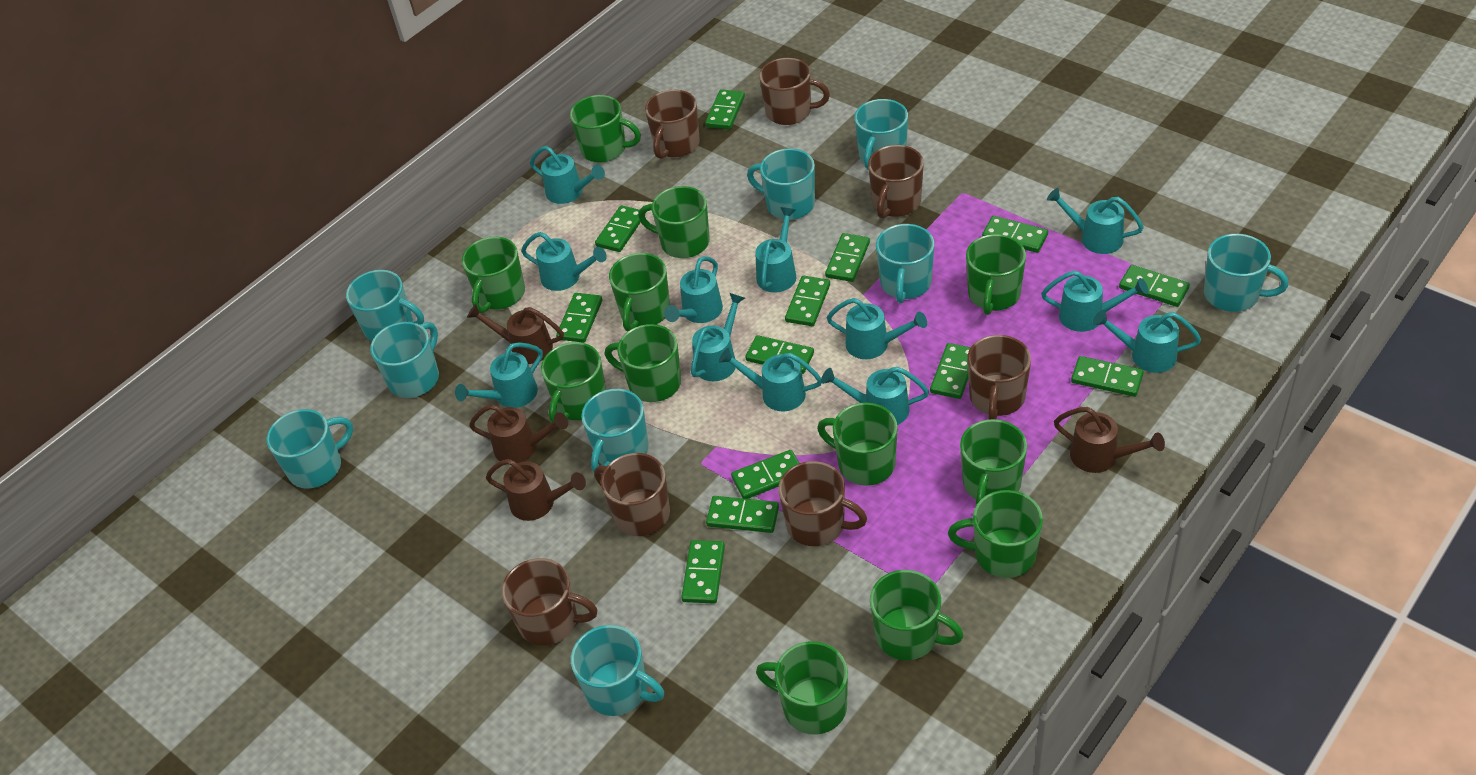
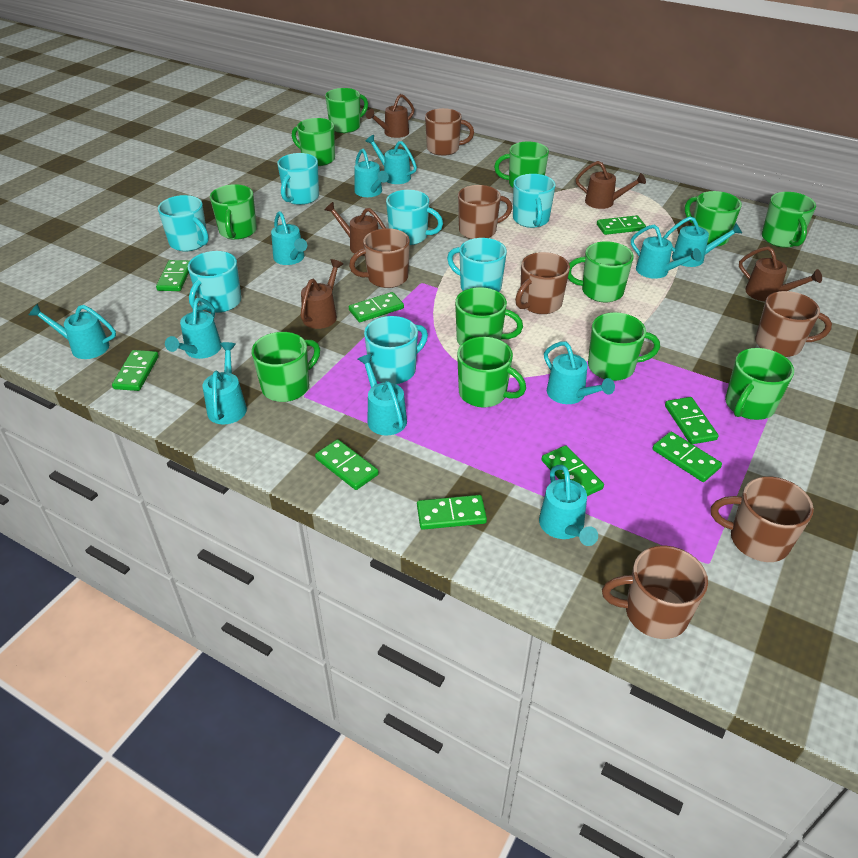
brown watering can: 4 -> 5
green domino: 13 -> 9
turquoise mug: 9 -> 7
turquoise watering can: 12 -> 11

